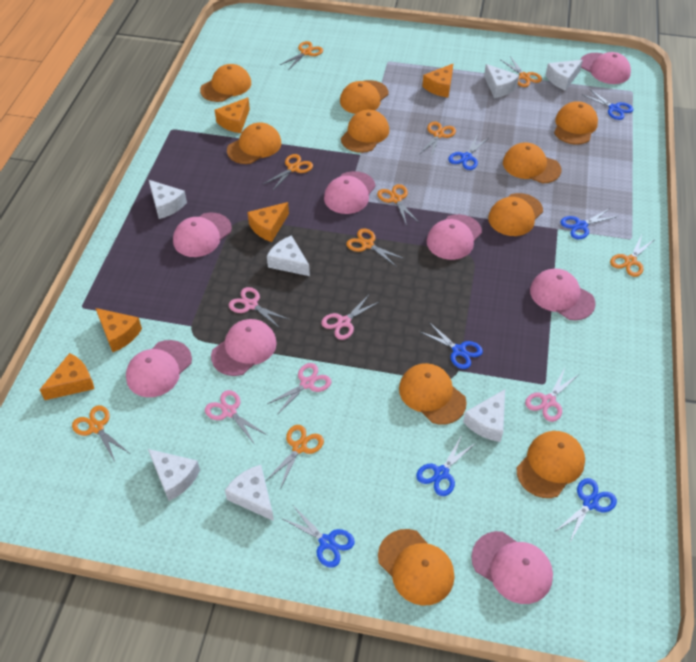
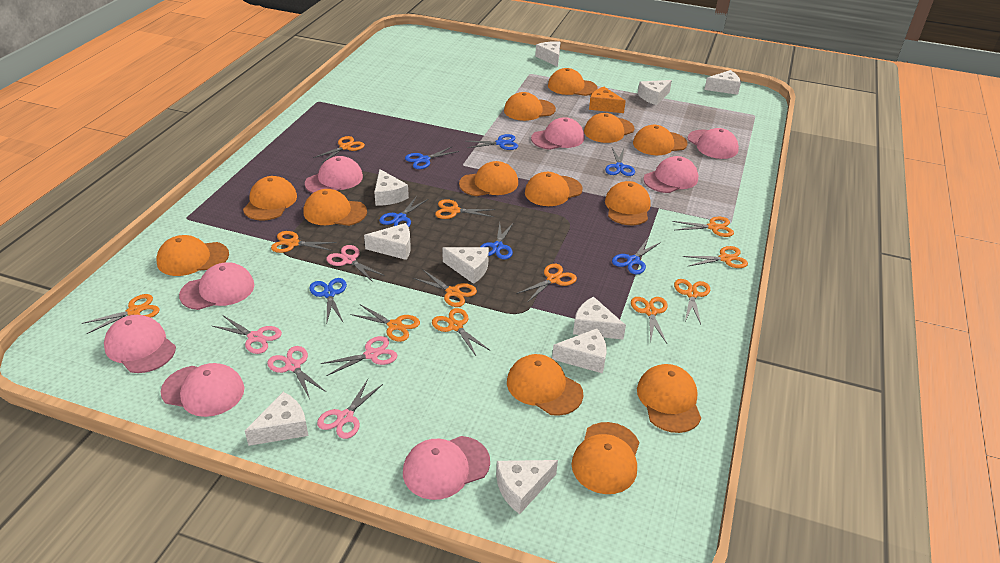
orange cap: 10 -> 13
orange cheese: 5 -> 1
orange scissors: 9 -> 12
white cheese: 7 -> 10

